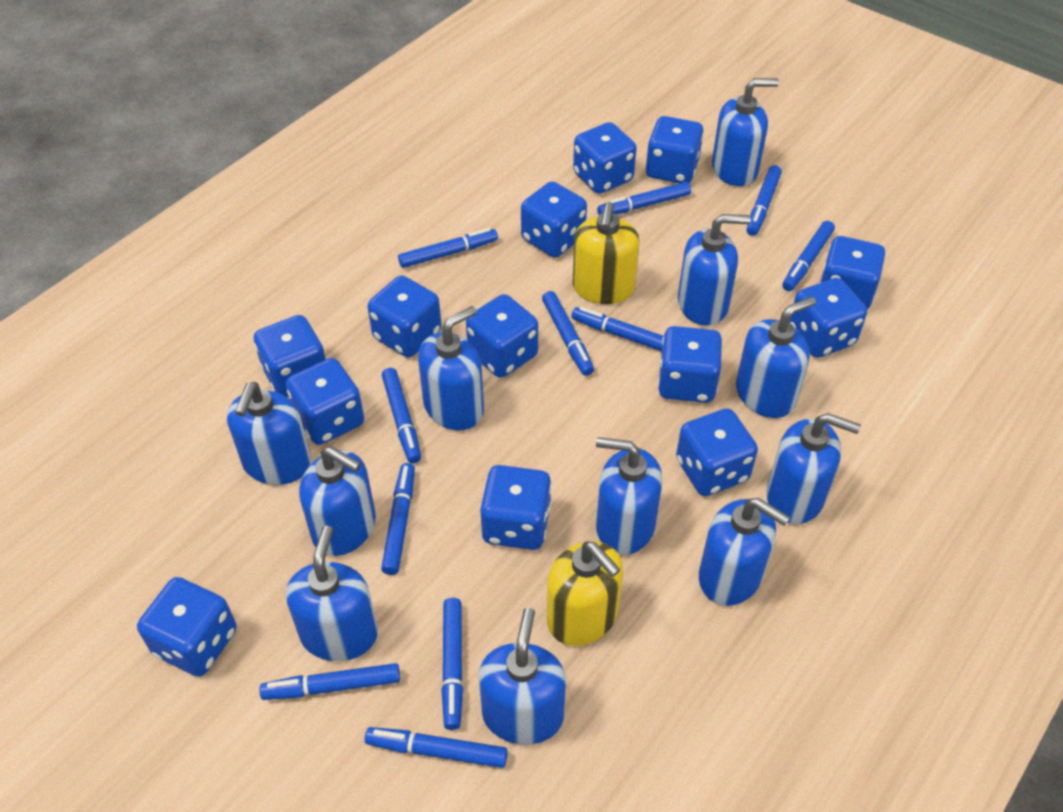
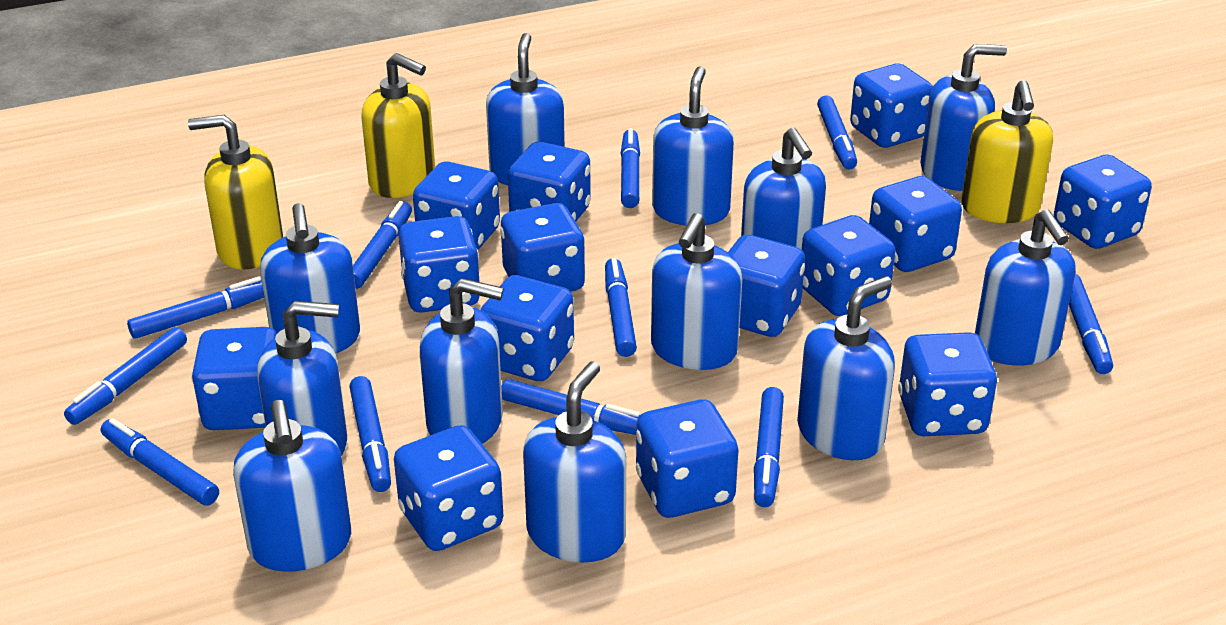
blue dice: 13 -> 14
blue soap dispenser: 11 -> 12
yellow soap dispenser: 2 -> 3

